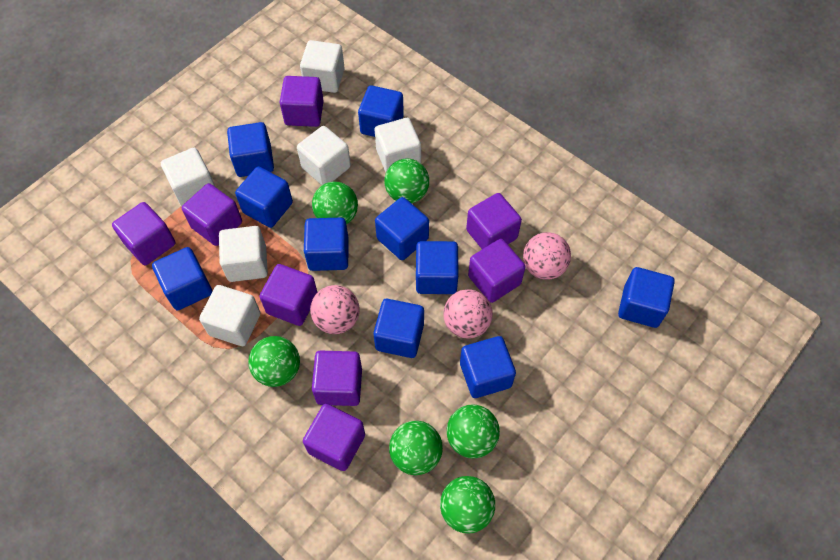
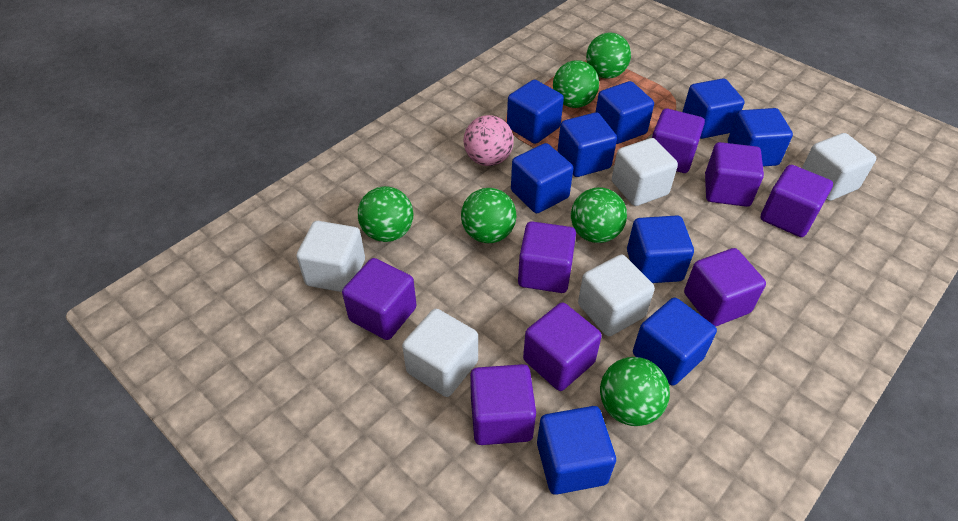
blue cube: 10 -> 9
pink ball: 3 -> 1
white cube: 6 -> 5

